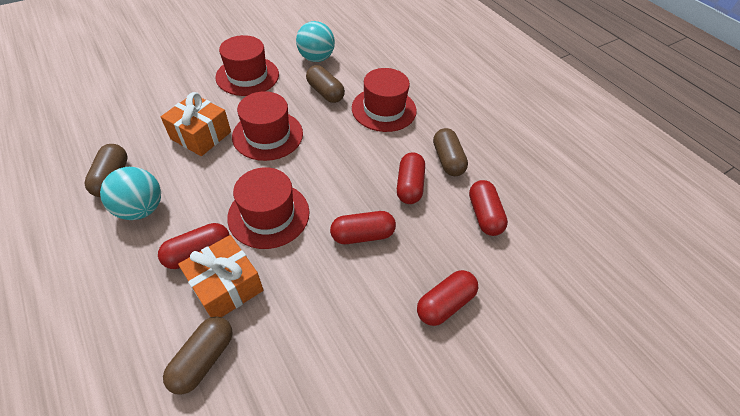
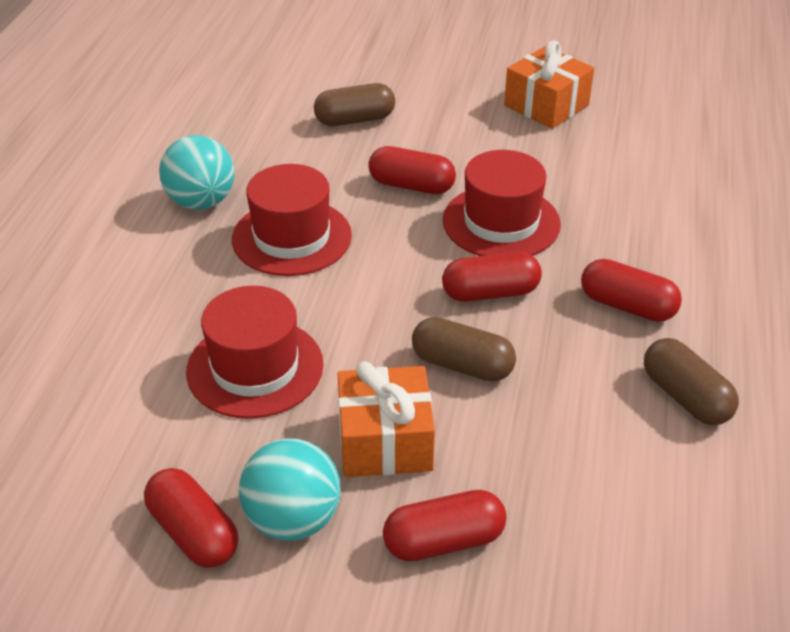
brown capsule: 4 -> 3
red hat: 4 -> 3

